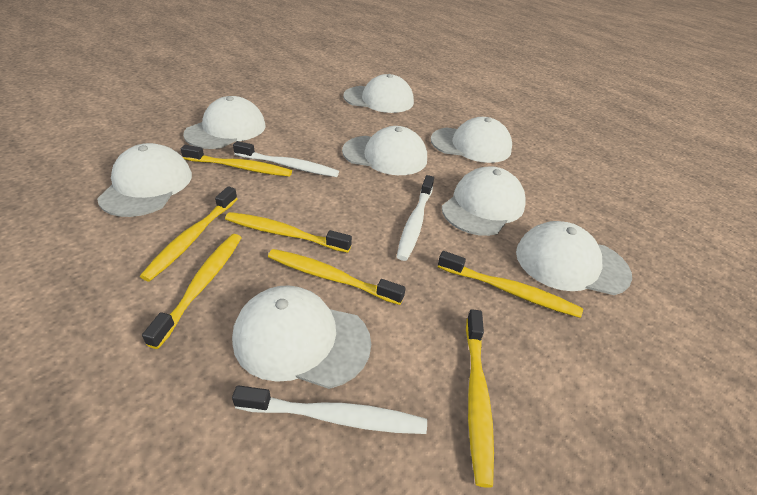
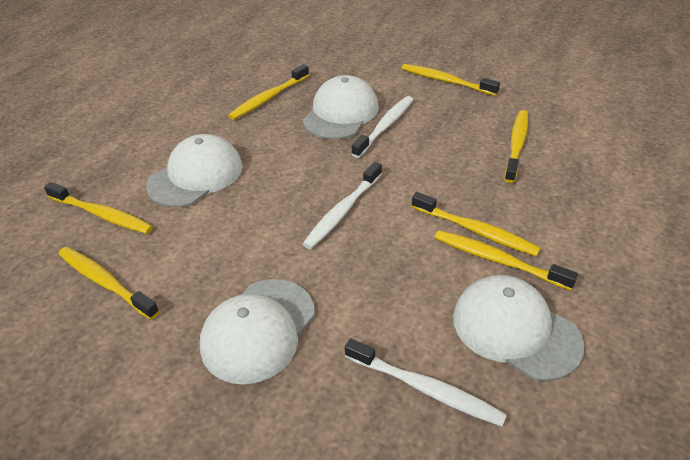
white cap: 8 -> 4

